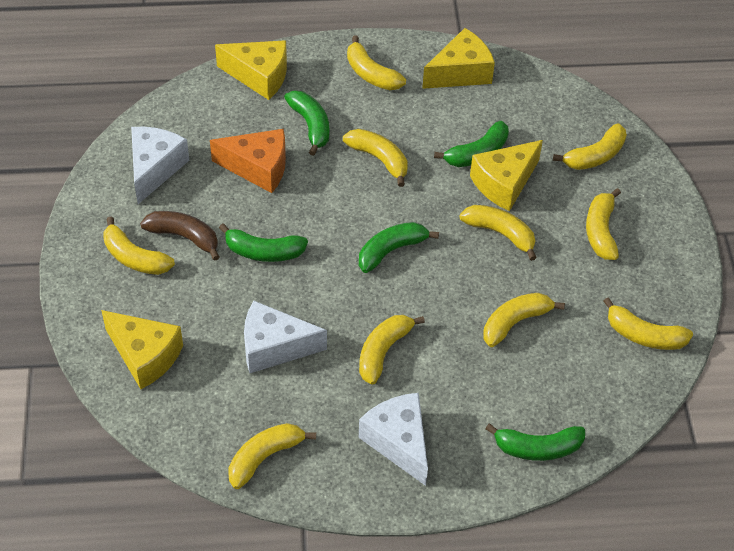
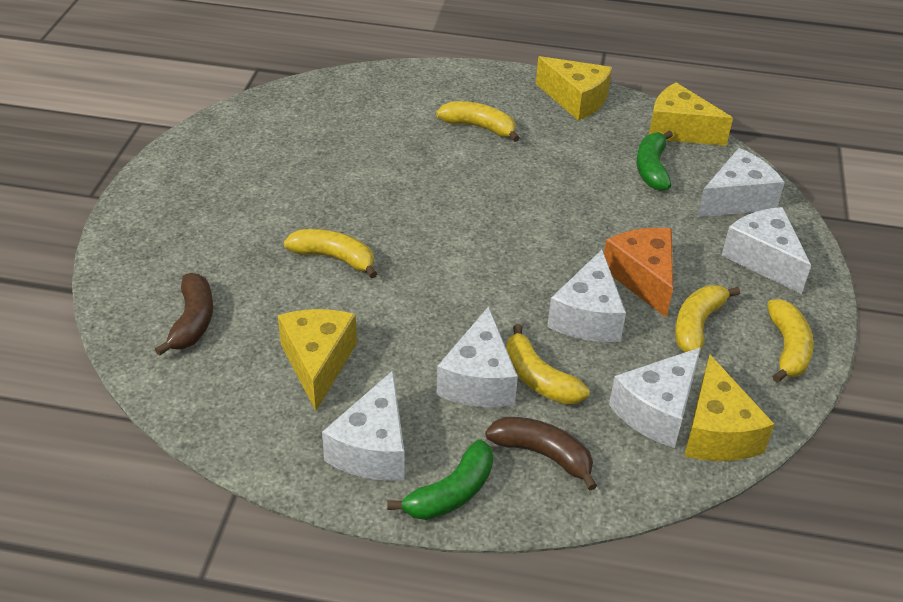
brown banana: 1 -> 2
green banana: 5 -> 2
white cheese: 3 -> 6
yellow banana: 10 -> 5

